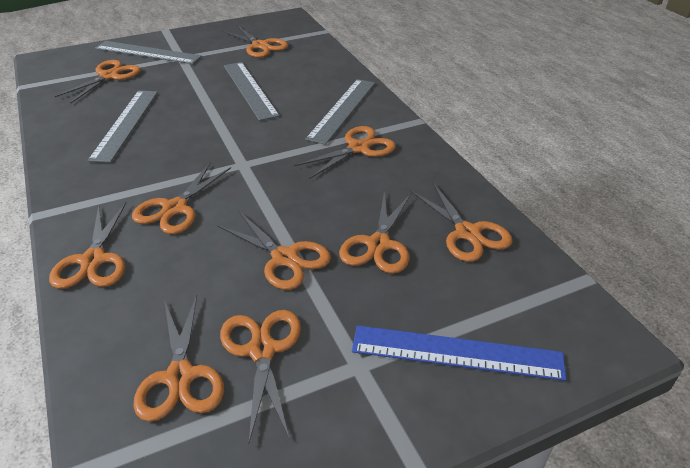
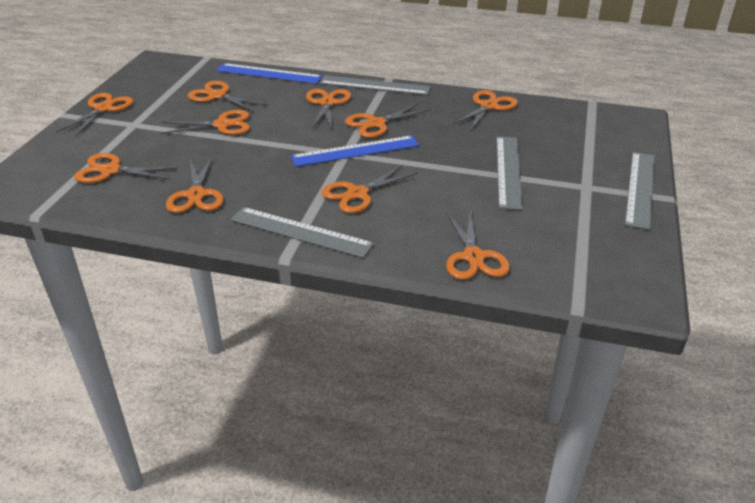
blue ruler: 1 -> 2

